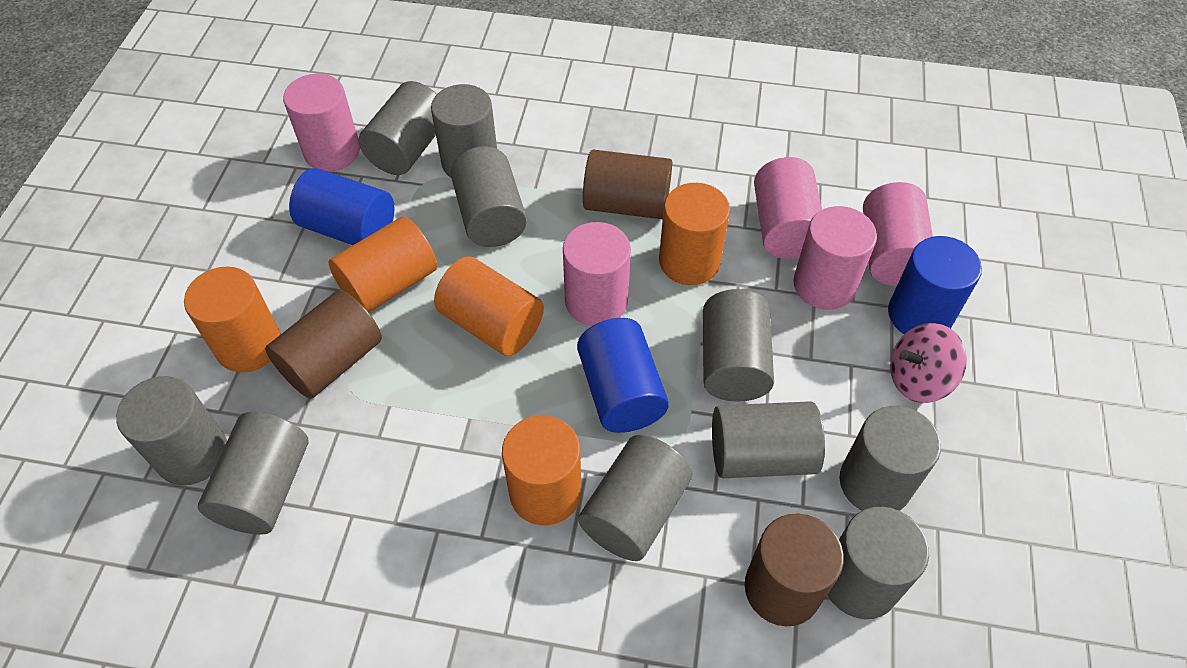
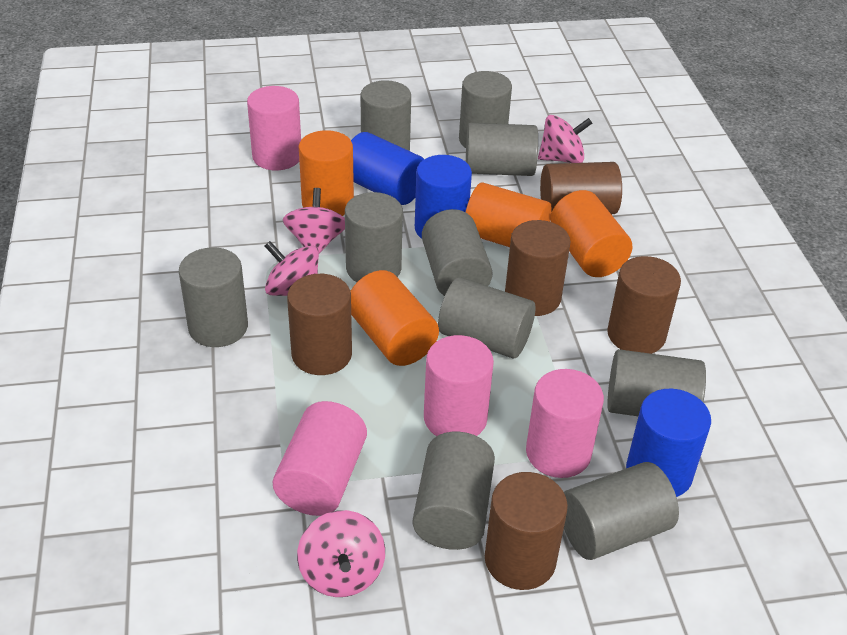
brown cylinder: 3 -> 5
orange cylinder: 5 -> 4
pink cylinder: 5 -> 4
pink spinning top: 1 -> 4

